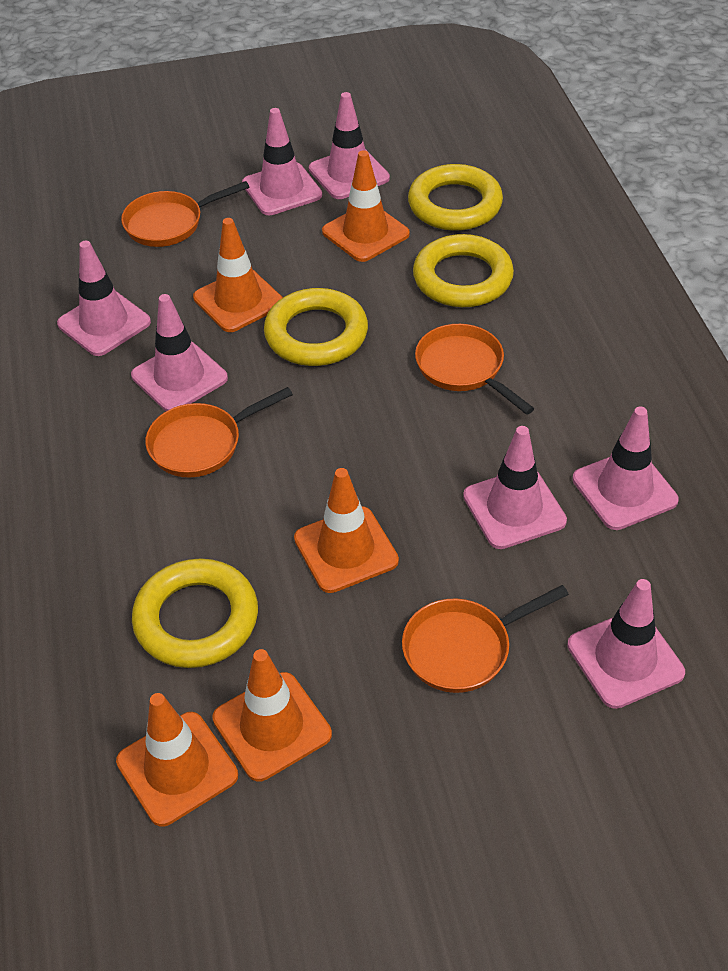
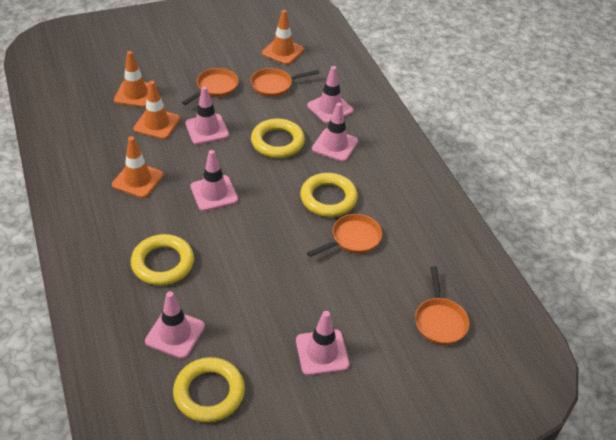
orange traffic cone: 5 -> 4
pink traffic cone: 7 -> 6

